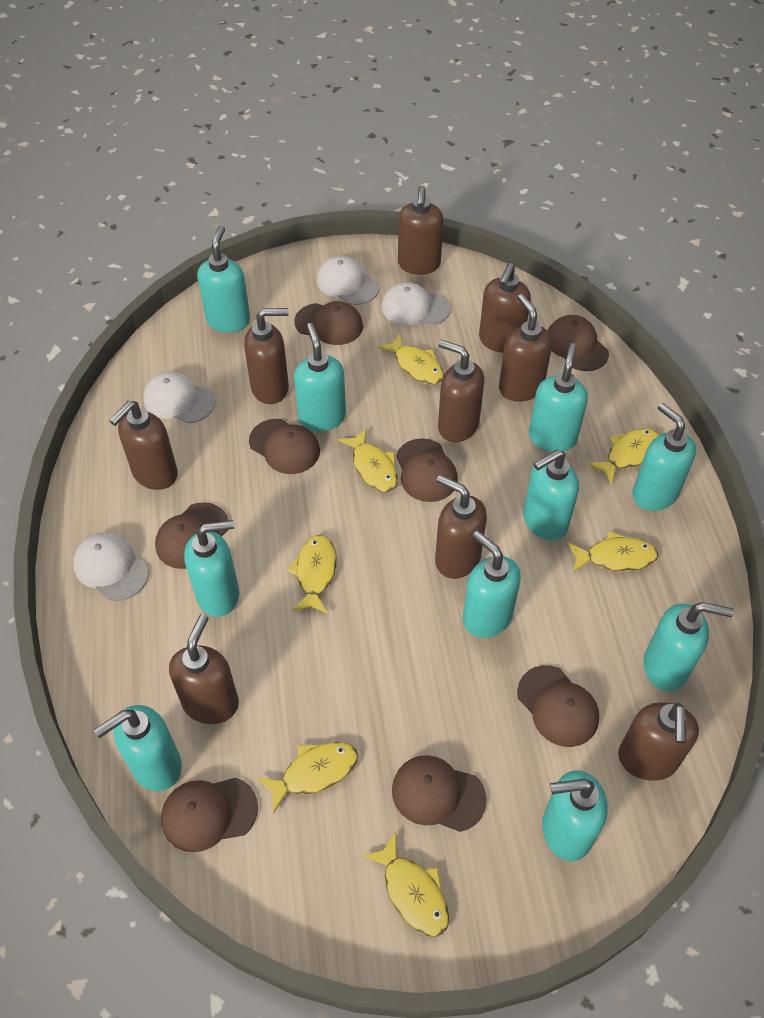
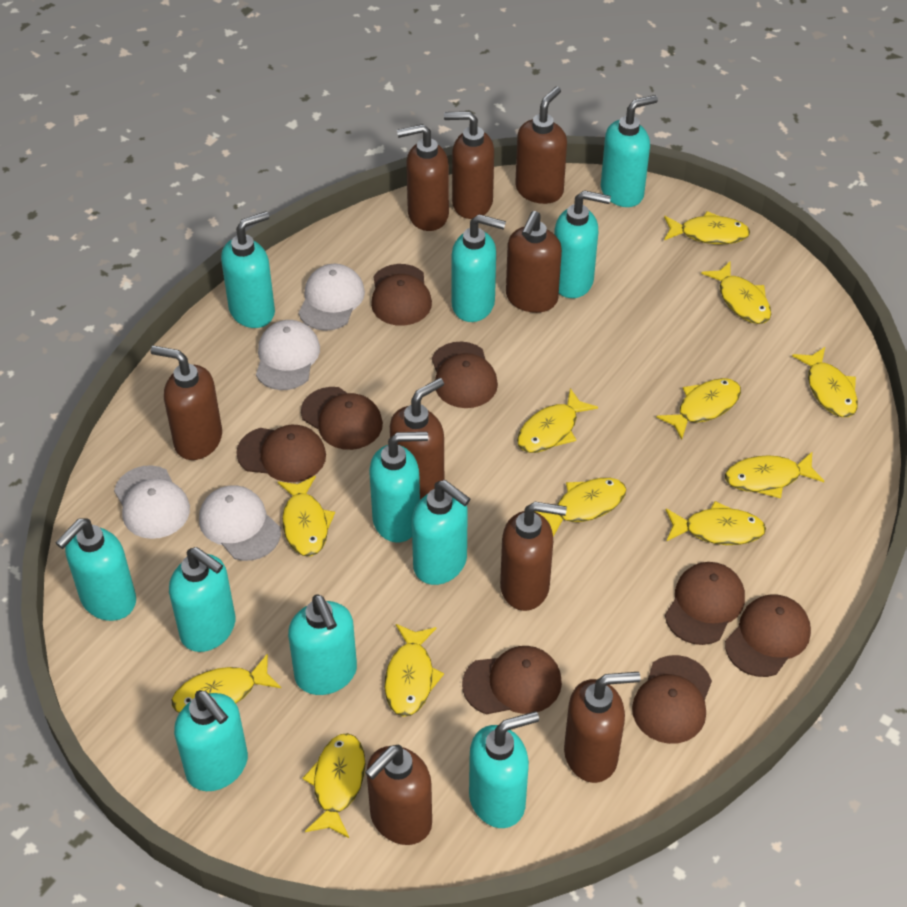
turquoise soap dispenser: 10 -> 11
yellow fish: 7 -> 12

